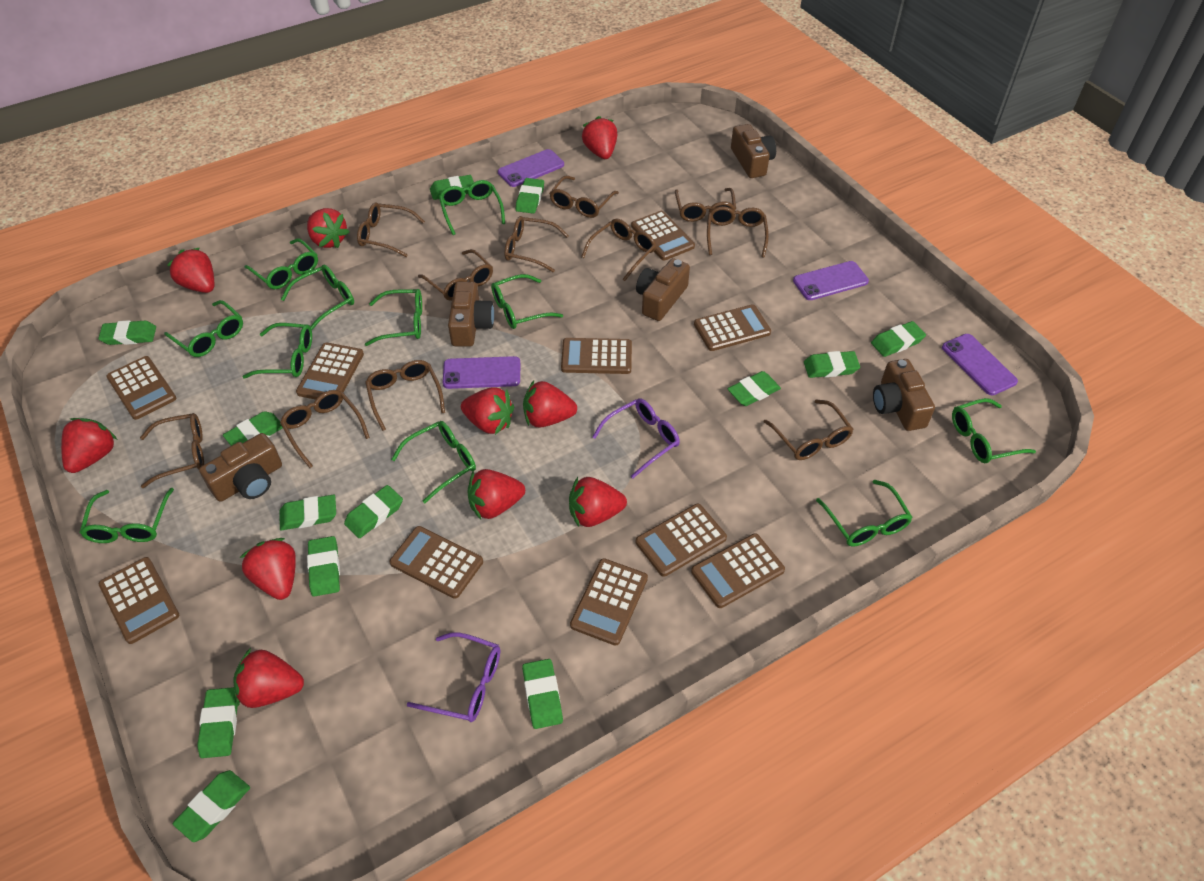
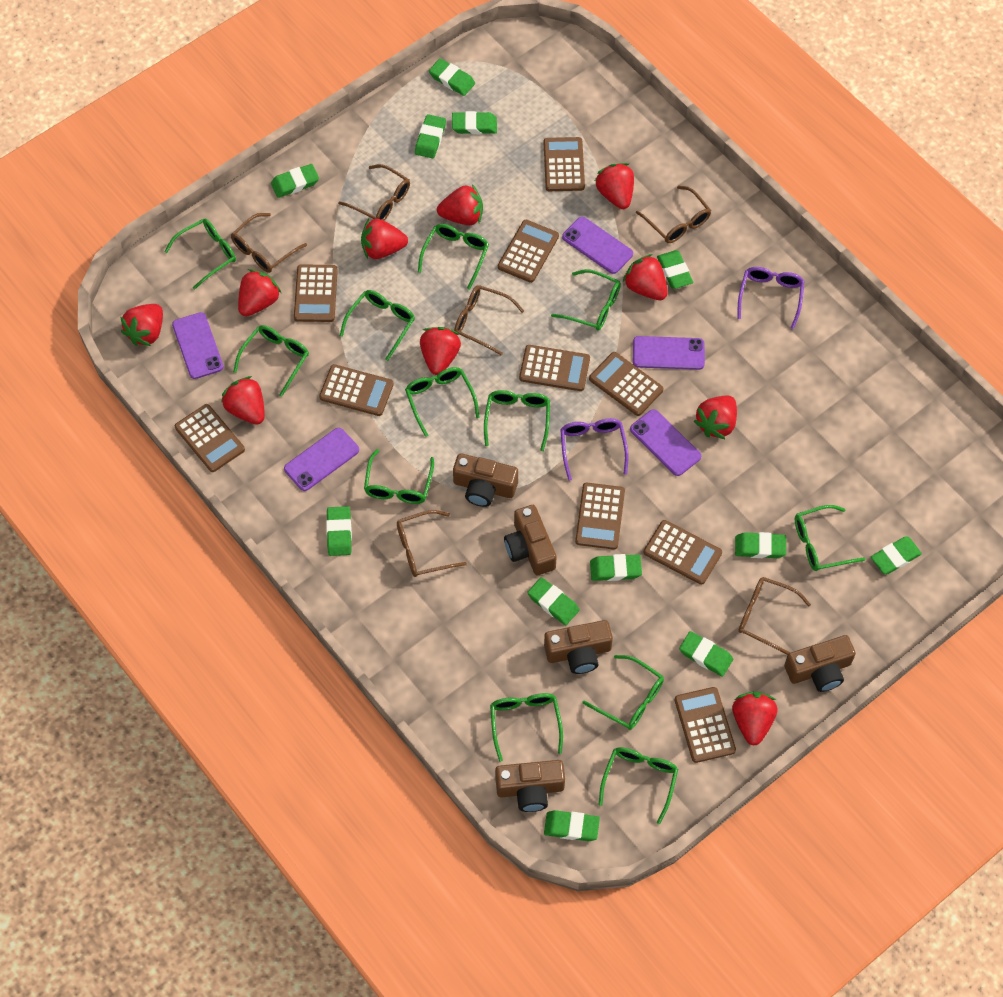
brown glasses: 11 -> 6
green eraser: 13 -> 12
green glasses: 11 -> 12
purple phone: 4 -> 5

